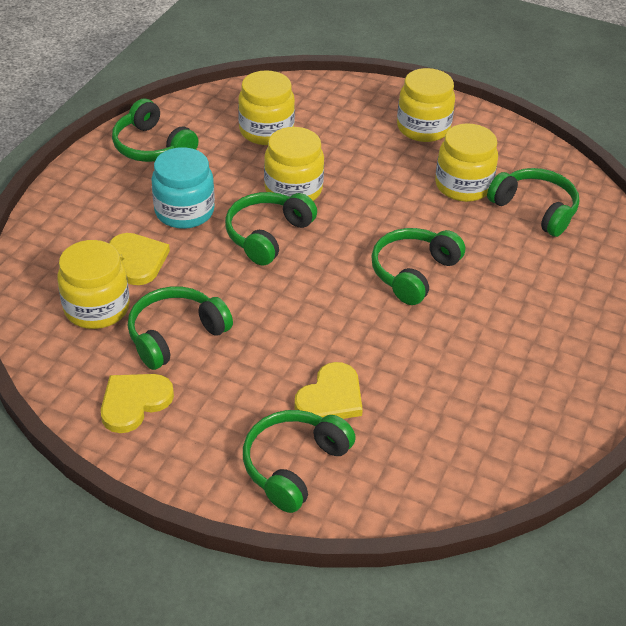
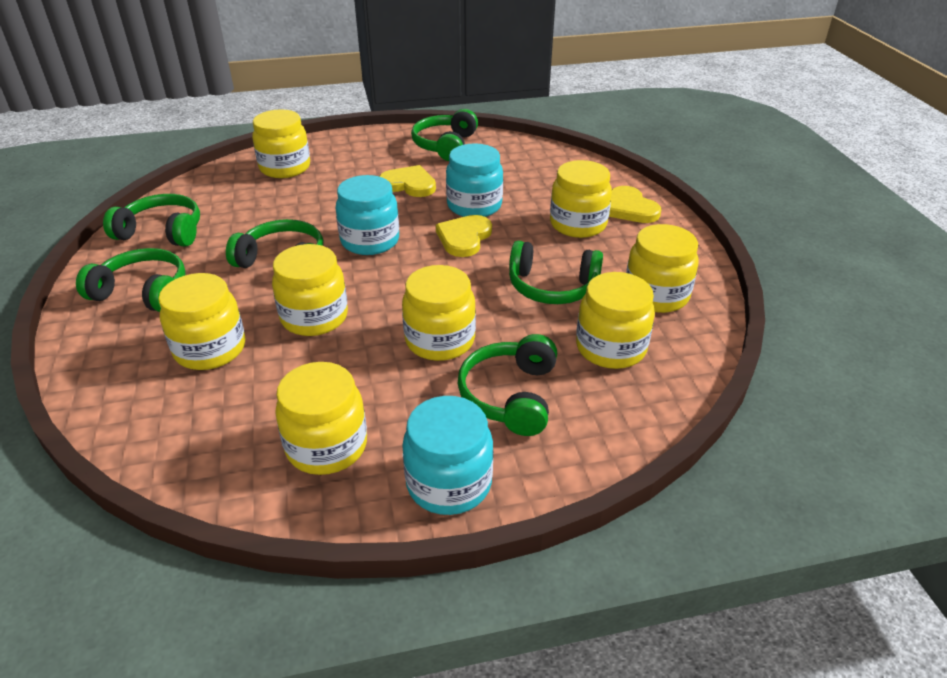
turquoise jar: 1 -> 3
yellow jar: 5 -> 8

